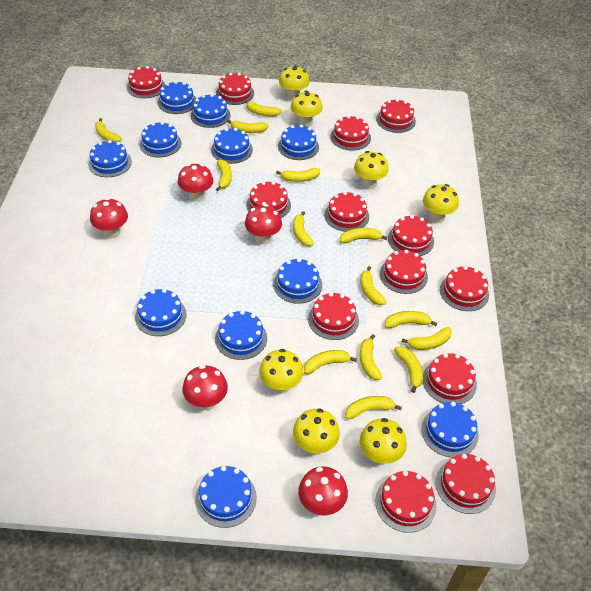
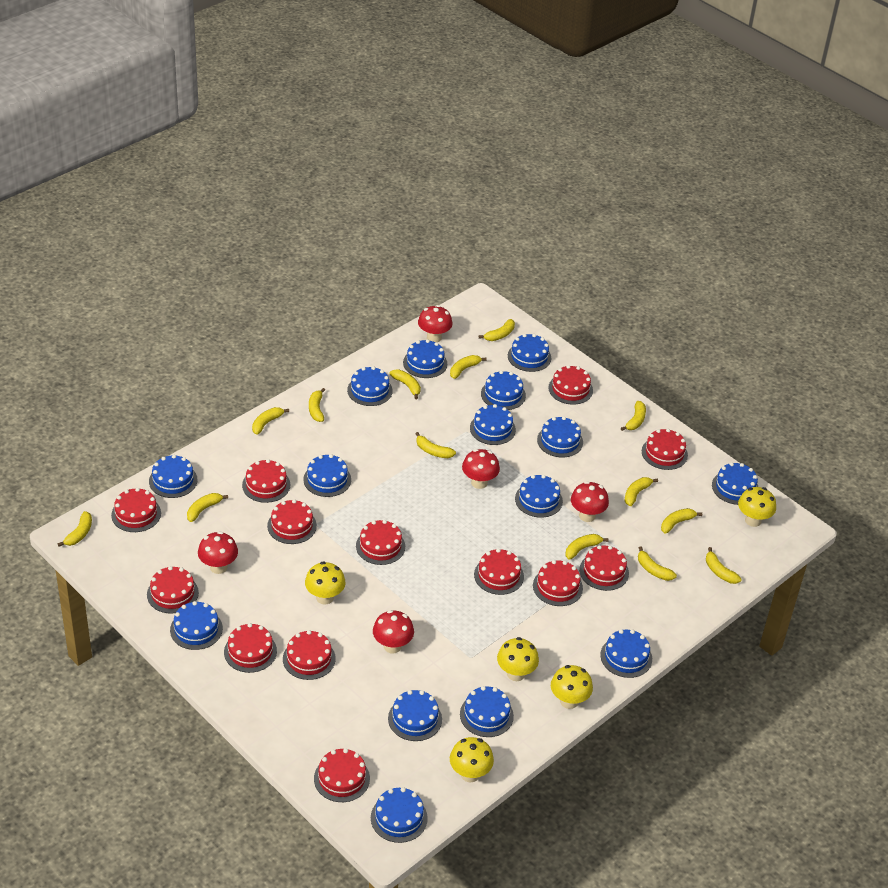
blue cake: 11 -> 15
yellow mushroom: 7 -> 5

